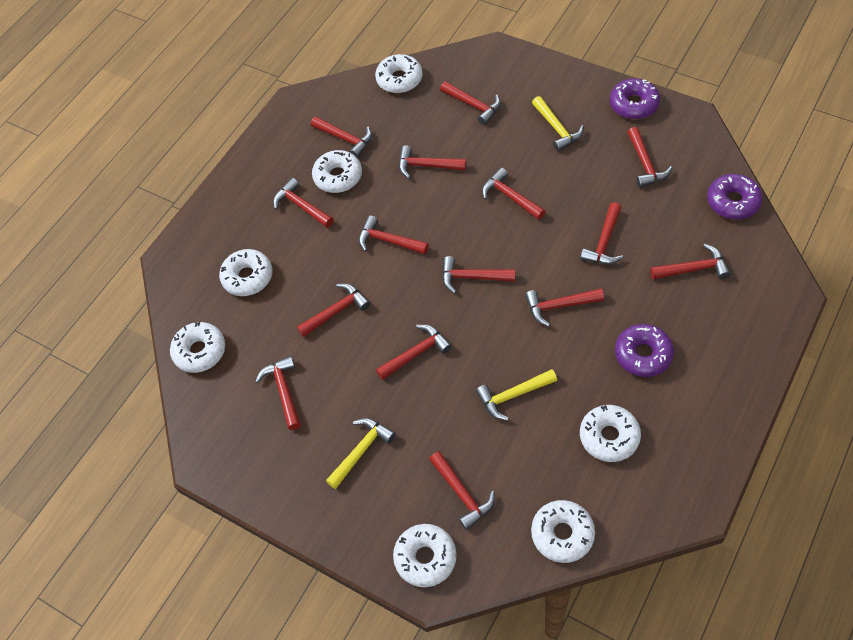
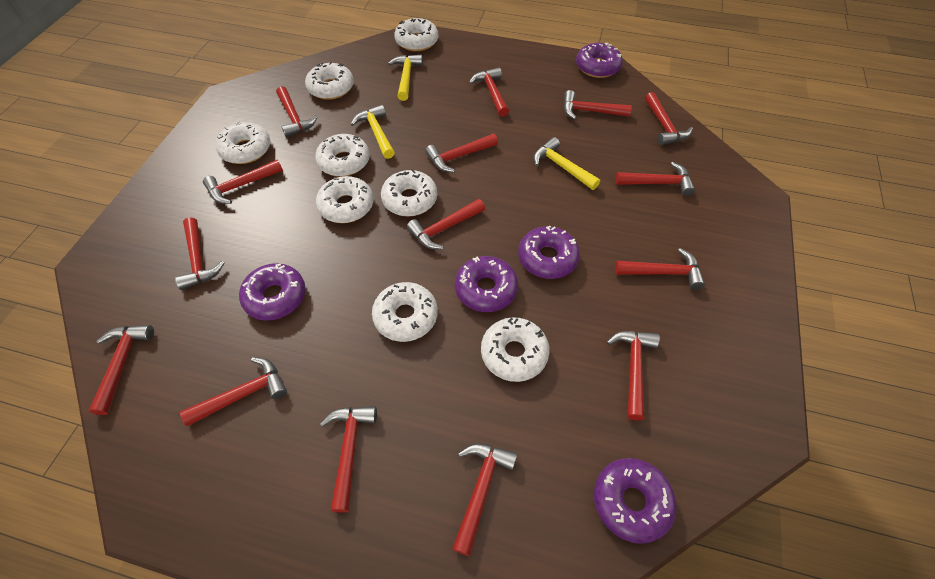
purple donut: 3 -> 5
white donut: 7 -> 8

